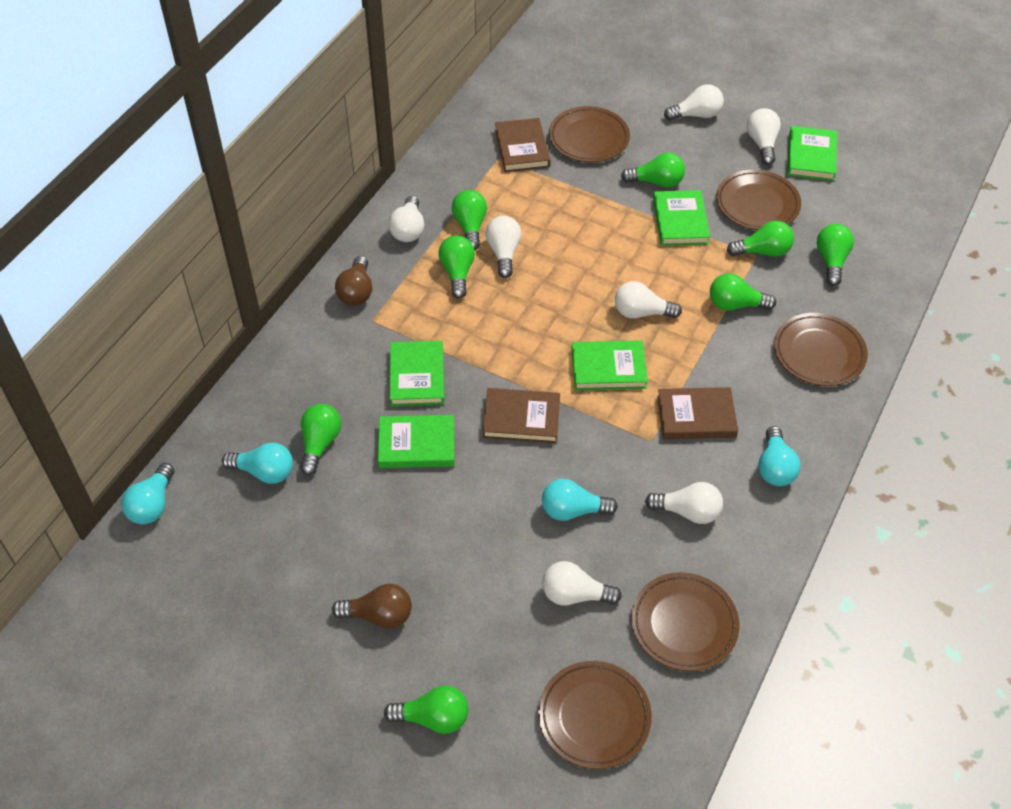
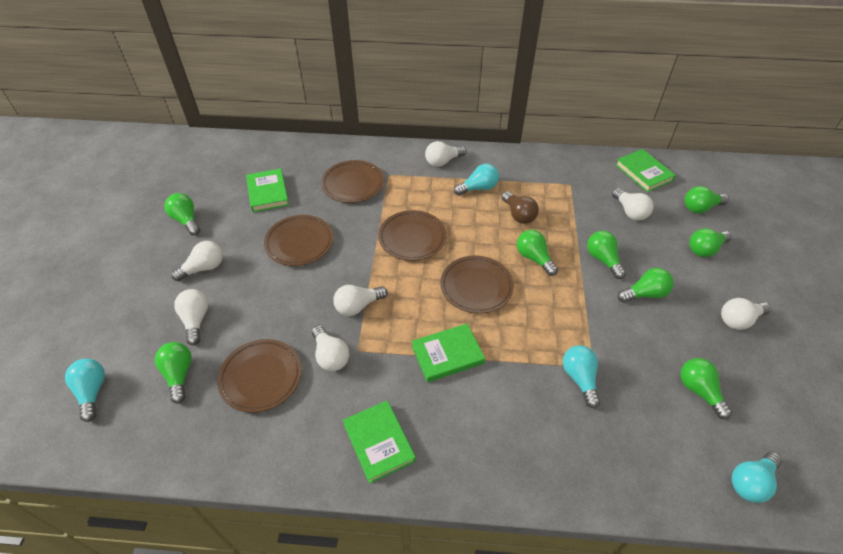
brown book: 3 -> 0
brown light bulb: 2 -> 1
green book: 5 -> 4

